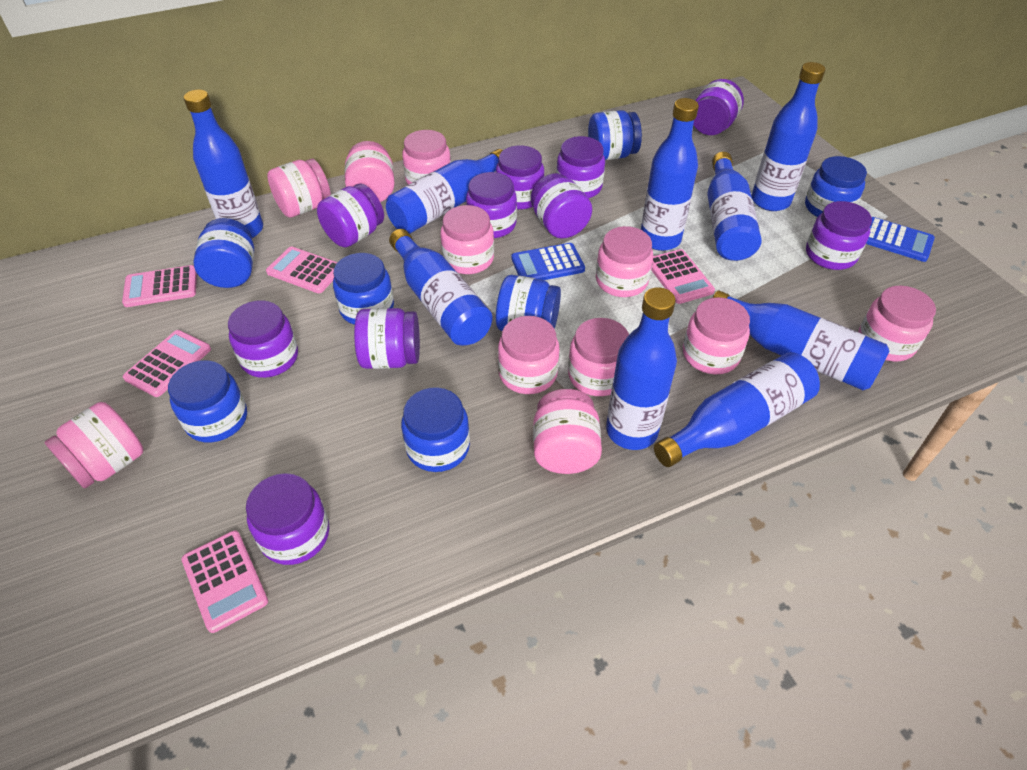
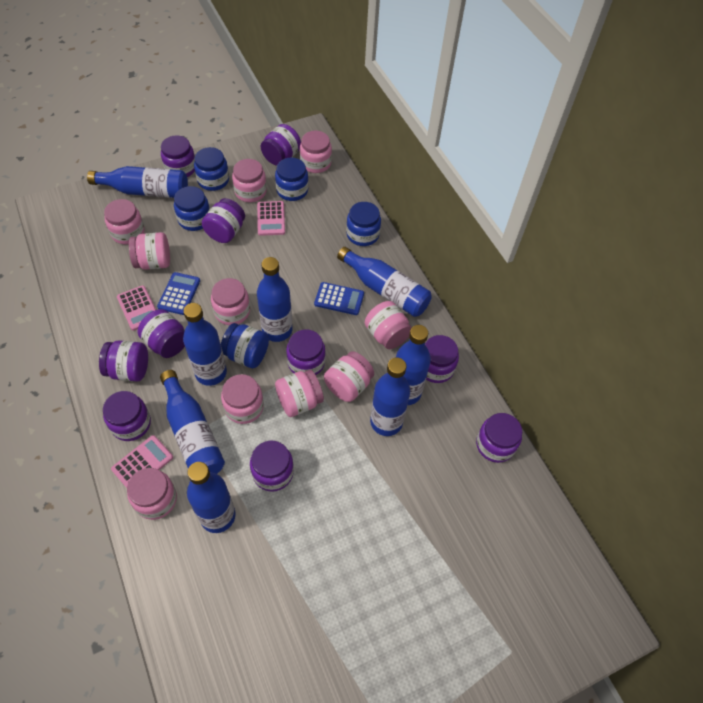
blue bottle: 9 -> 8
blue jar: 7 -> 5
pink calculator: 5 -> 3
pink jar: 11 -> 10

